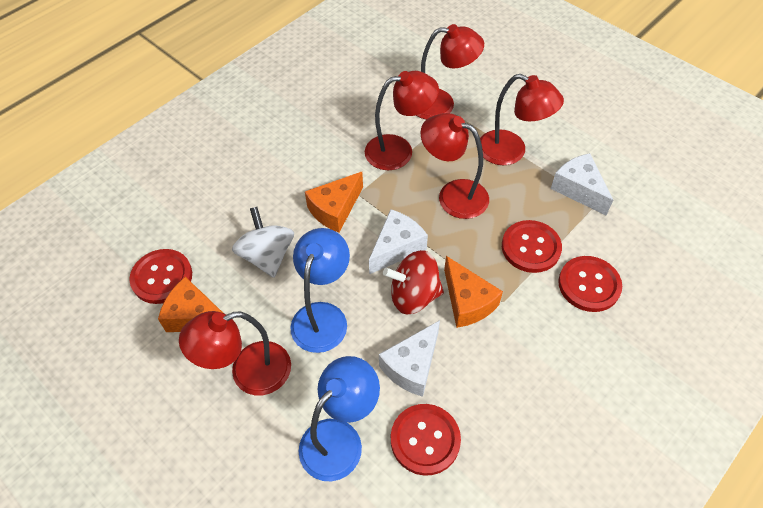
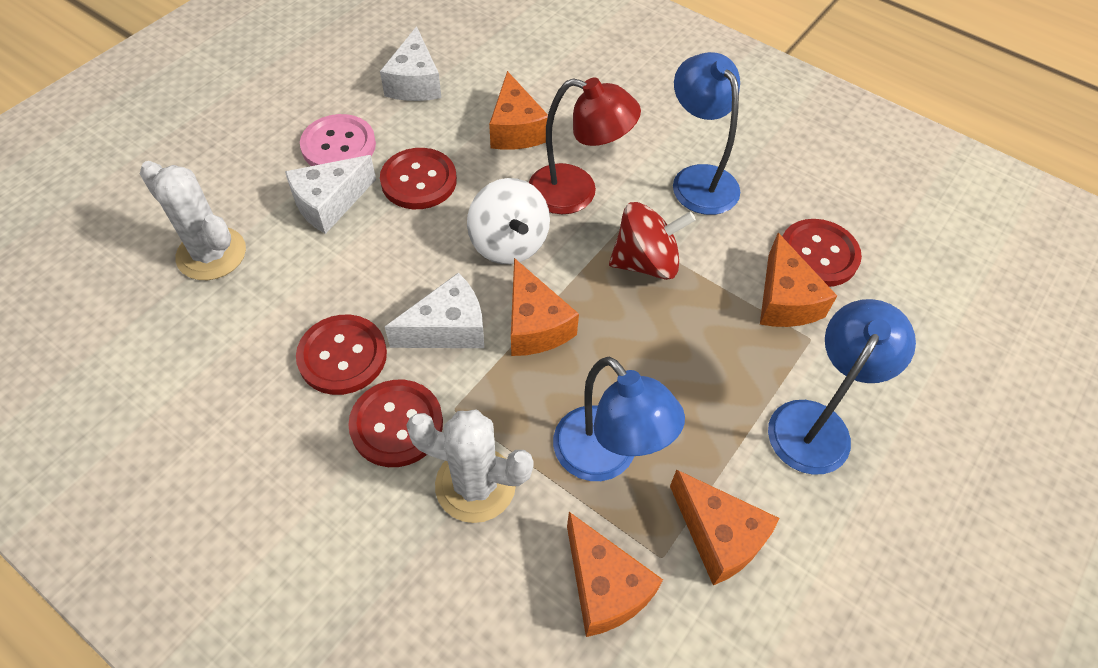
blue lamp: 2 -> 3
orange cheese: 3 -> 5
pink button: 0 -> 1
red lamp: 5 -> 1
white cactus: 0 -> 2

